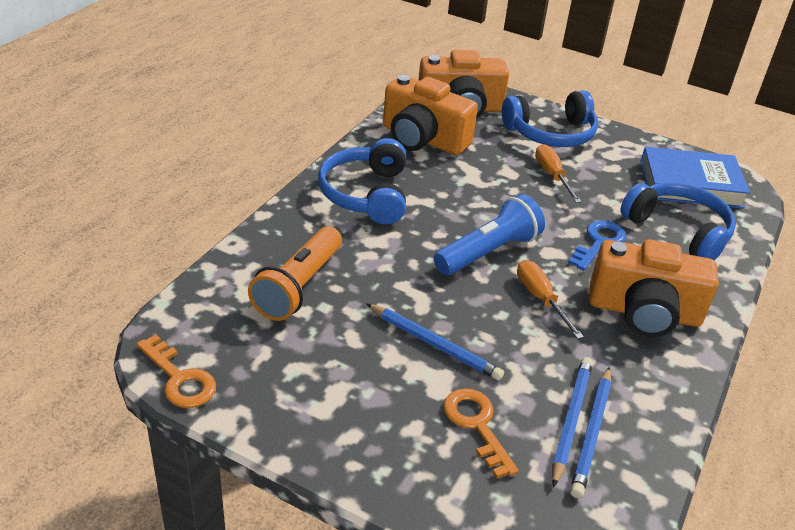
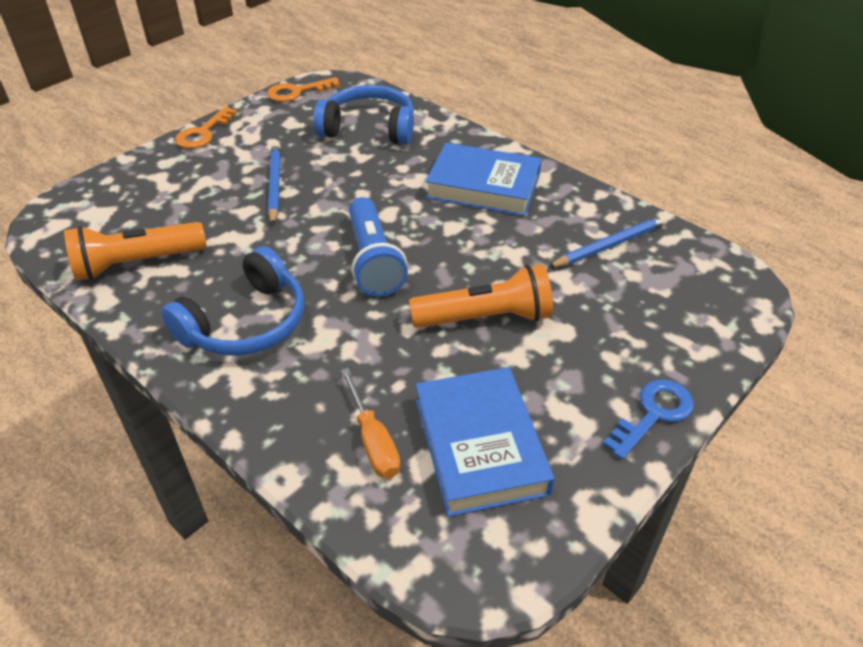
blue book: 1 -> 2
blue headphones: 3 -> 2
blue pencil: 3 -> 2
orange camera: 3 -> 0
orange flashlight: 1 -> 2
orange screwdriver: 2 -> 1

